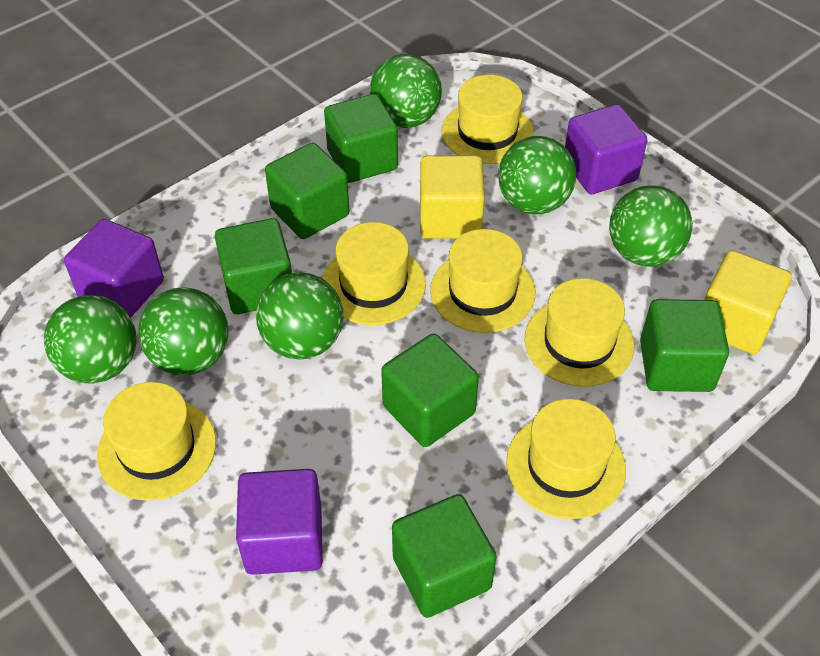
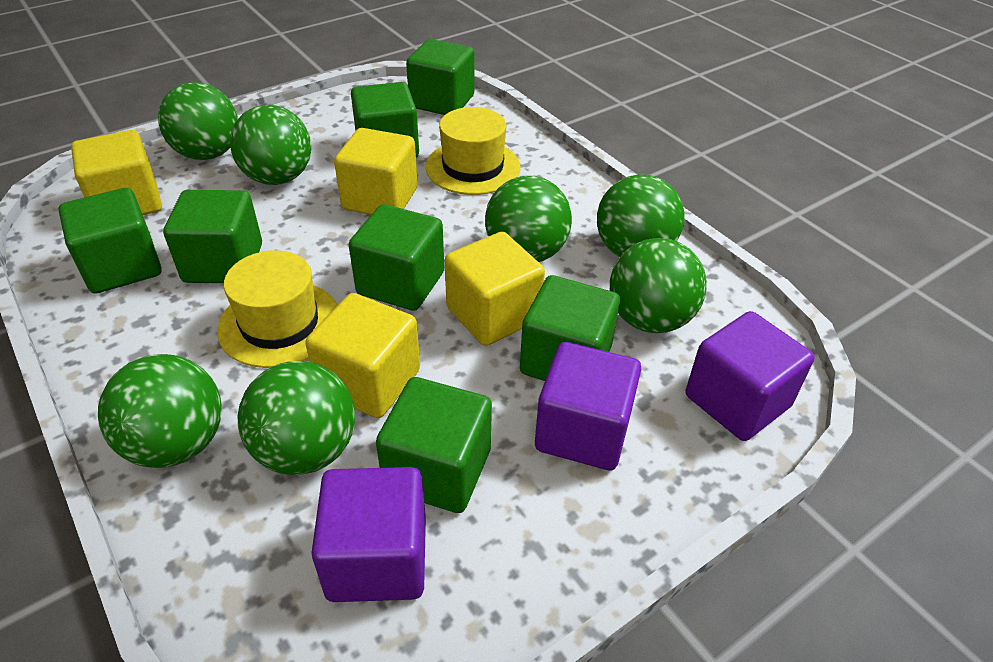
green ball: 6 -> 7
green cube: 6 -> 7
yellow cube: 2 -> 4
yellow hat: 6 -> 2

